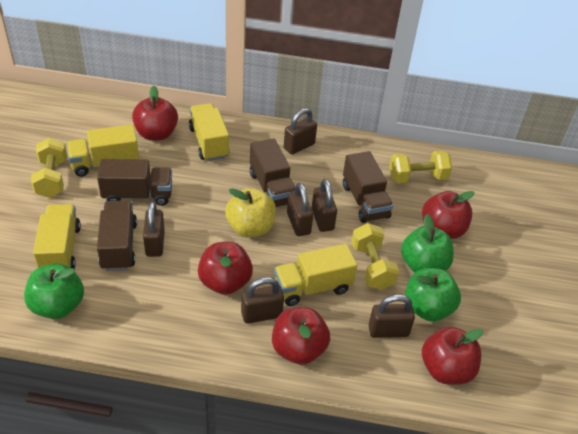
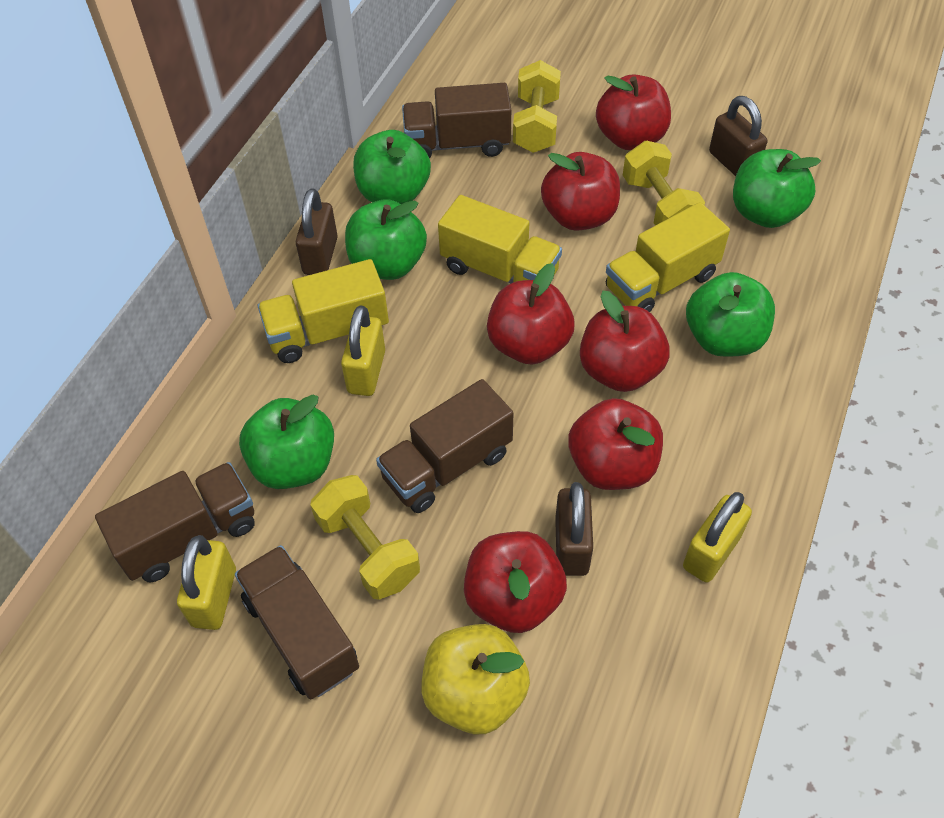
brown padlock: 6 -> 3
green apple: 3 -> 5
red apple: 5 -> 6
yellow padlock: 0 -> 3
yellow truck: 4 -> 3

